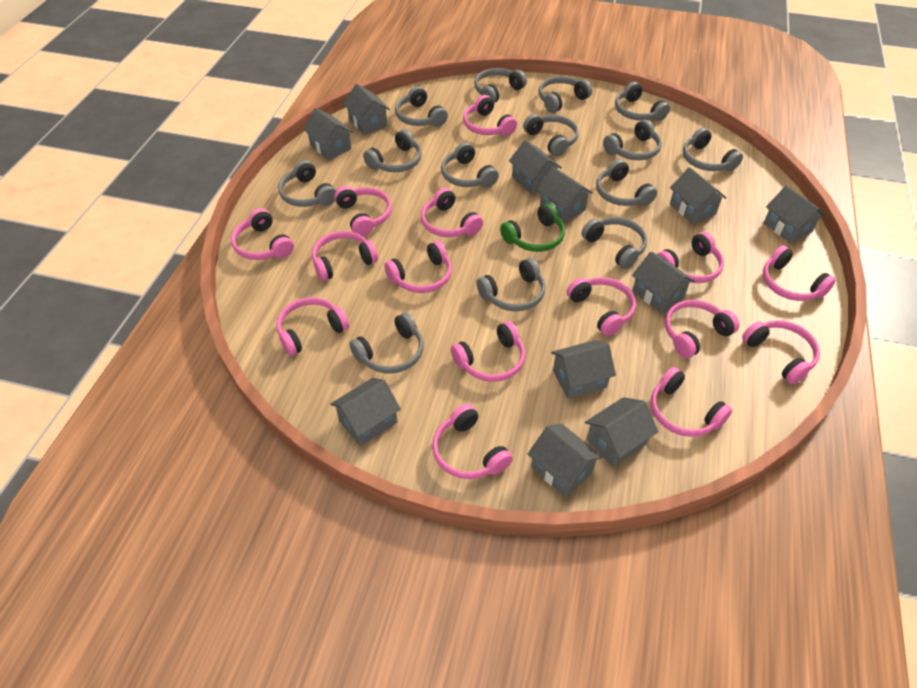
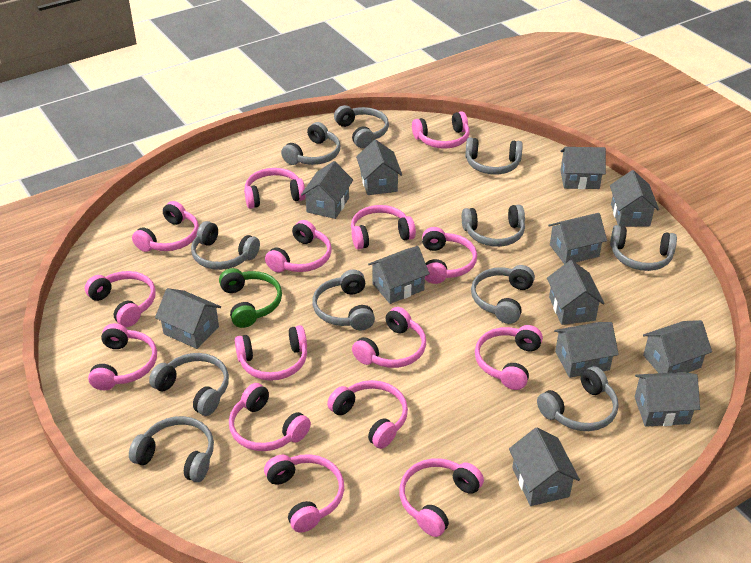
grey headphones: 14 -> 11
grey house: 11 -> 12

